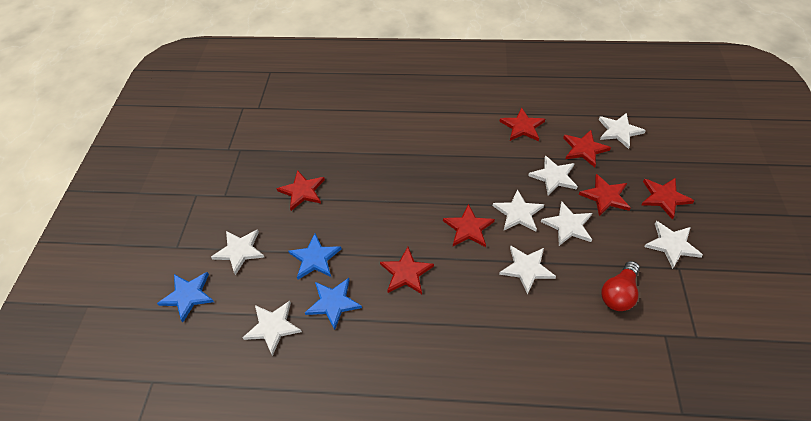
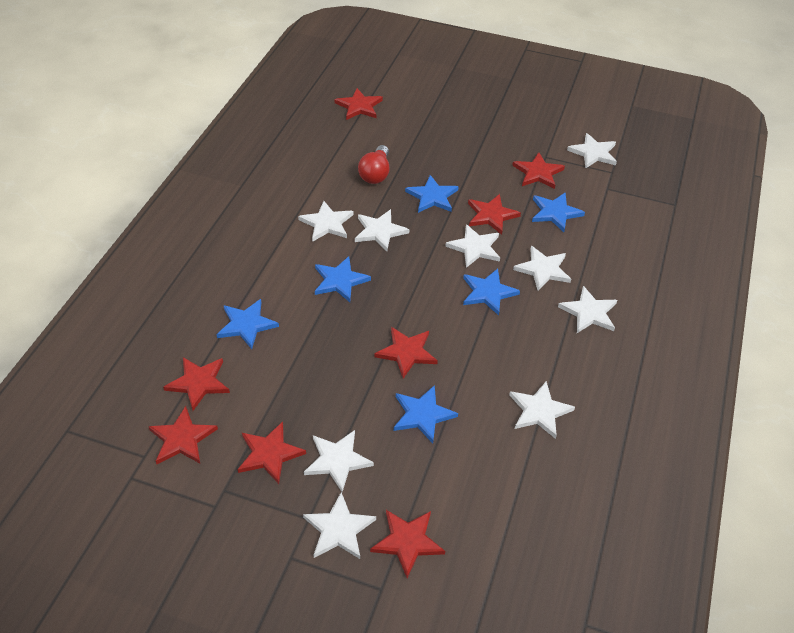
blue star: 3 -> 6
red star: 7 -> 8
white star: 8 -> 9

